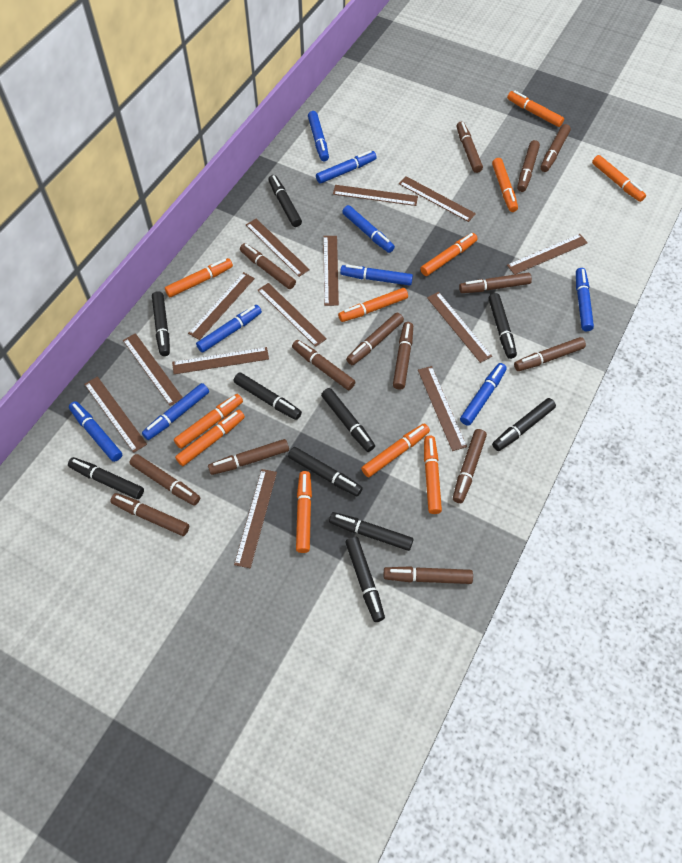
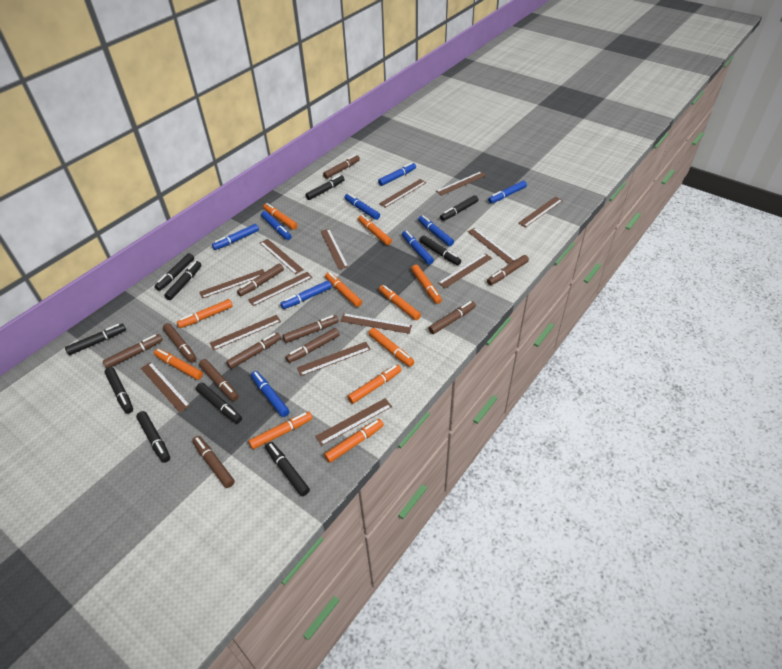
brown marker: 14 -> 11
brown ruler: 13 -> 14

